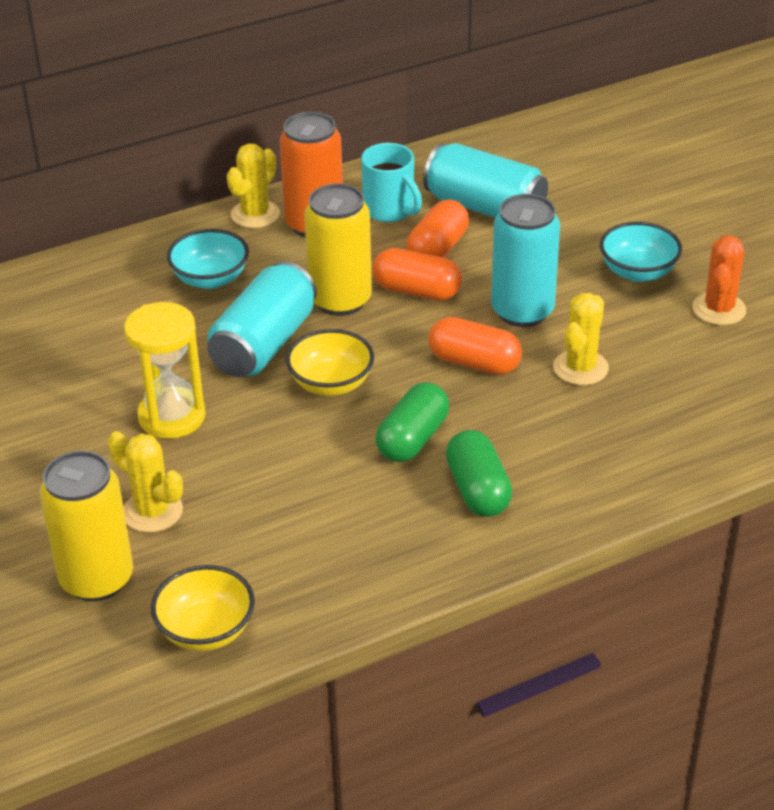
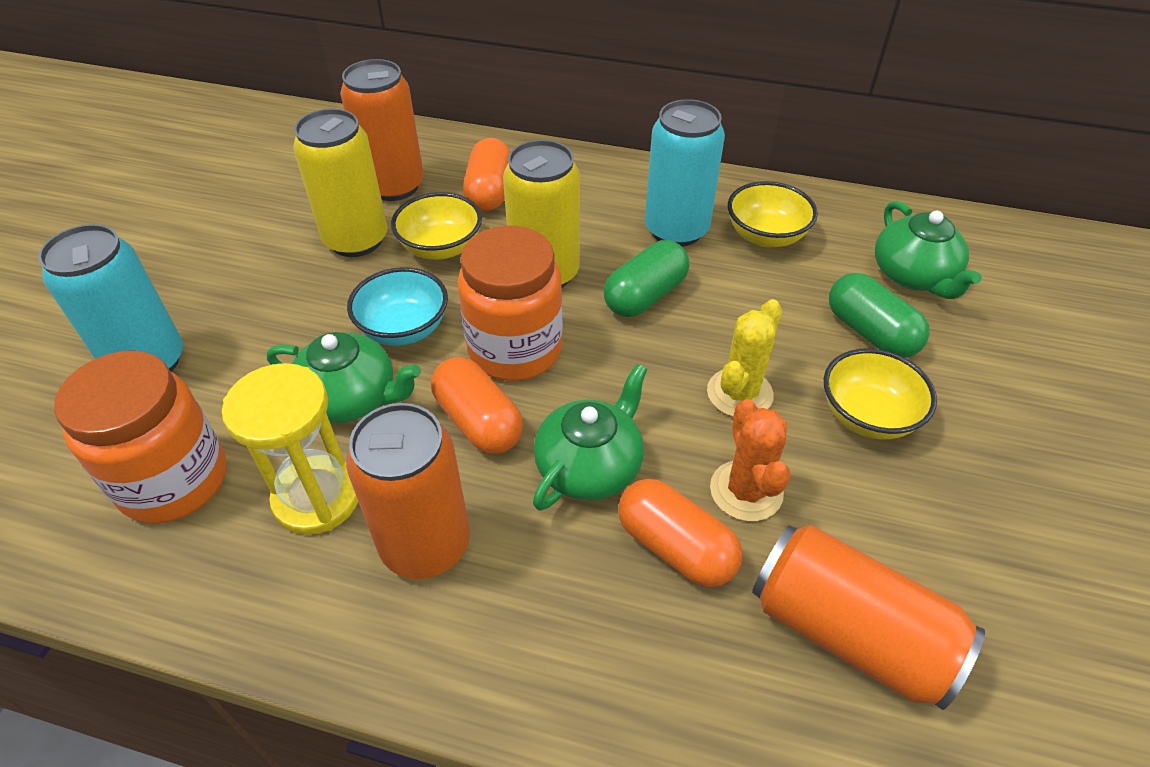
green teapot: 0 -> 3
orange can: 1 -> 3
orange jar: 0 -> 2
turquoise bowl: 2 -> 1
turquoise can: 3 -> 2
turquoise mug: 1 -> 0
yellow bowl: 2 -> 3
yellow cactus: 3 -> 1

